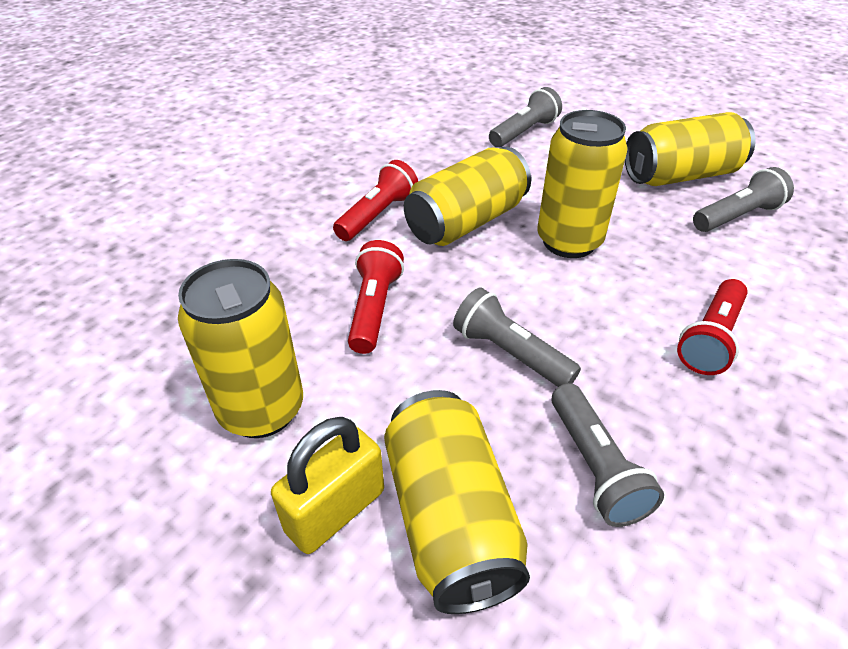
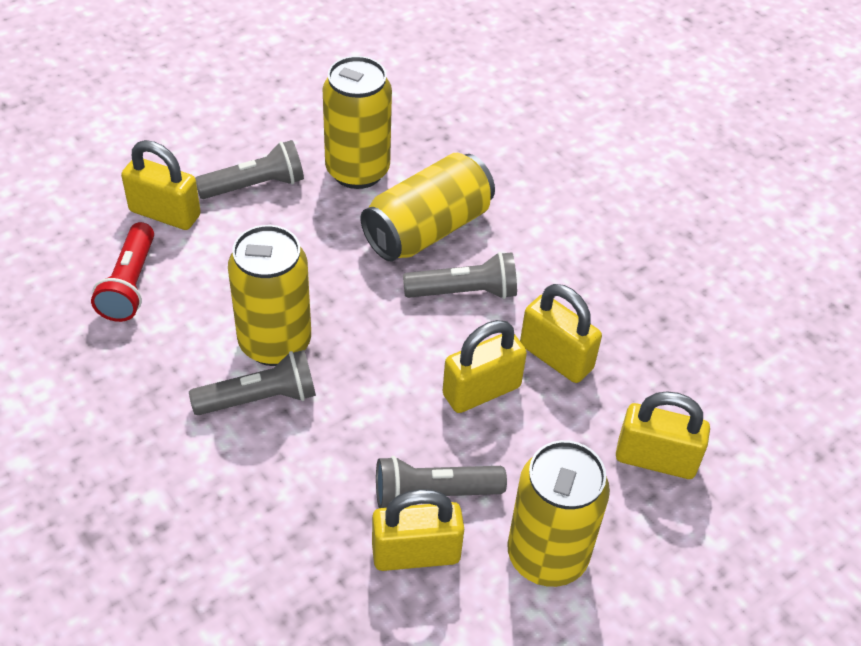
red flashlight: 3 -> 1
yellow can: 5 -> 4
yellow padlock: 1 -> 5

